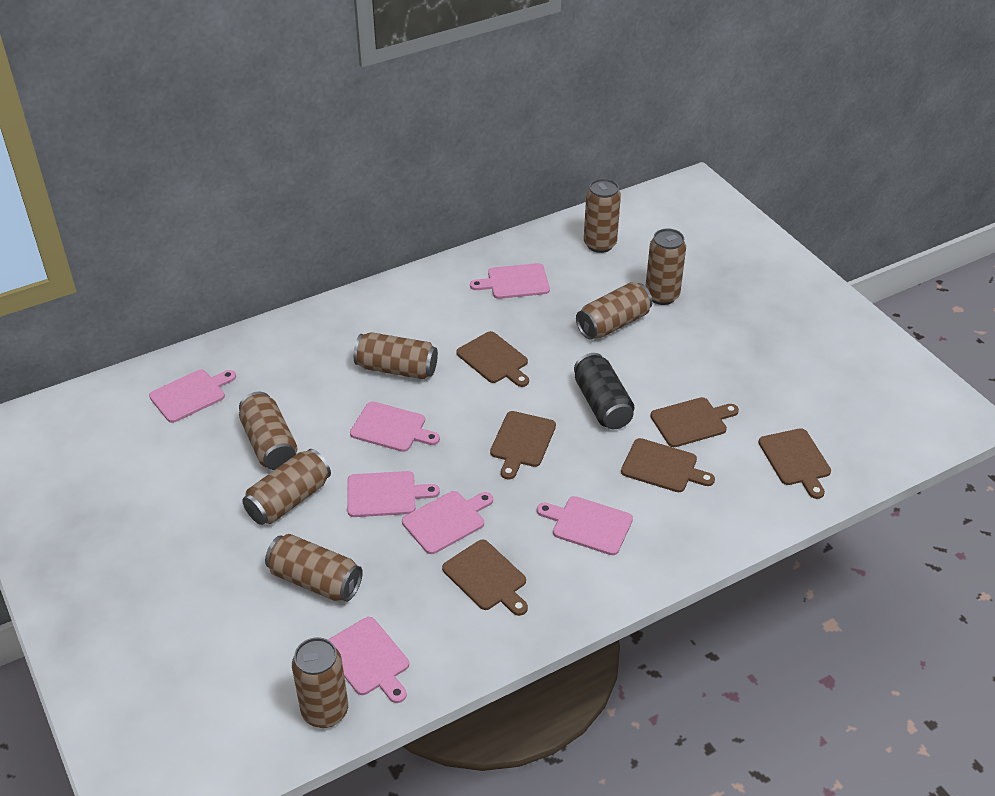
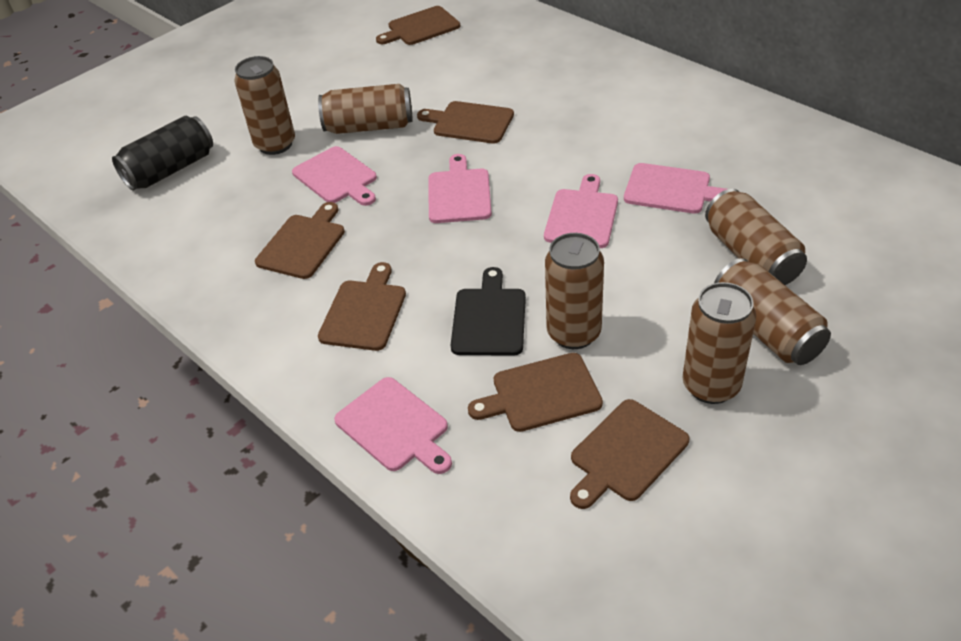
black cutting board: 0 -> 1
brown can: 8 -> 6
pink cutting board: 7 -> 5

